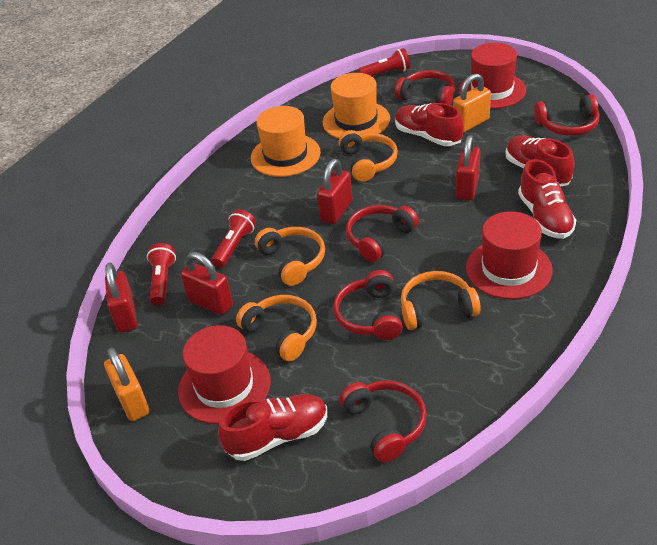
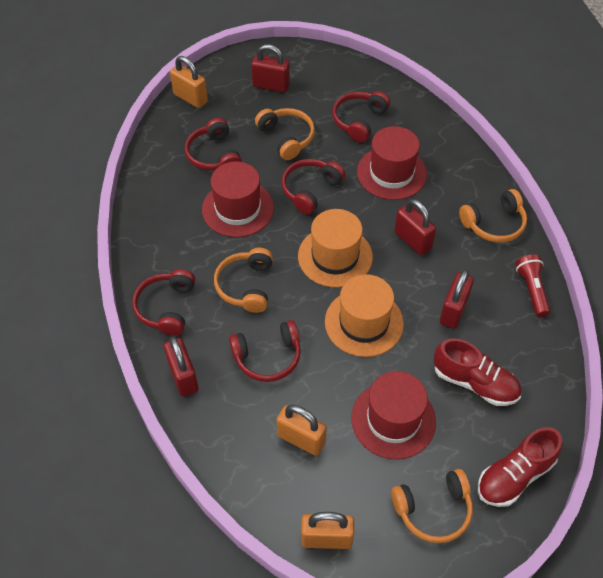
orange padlock: 2 -> 3
red flashlight: 3 -> 1
red shoe: 4 -> 2

